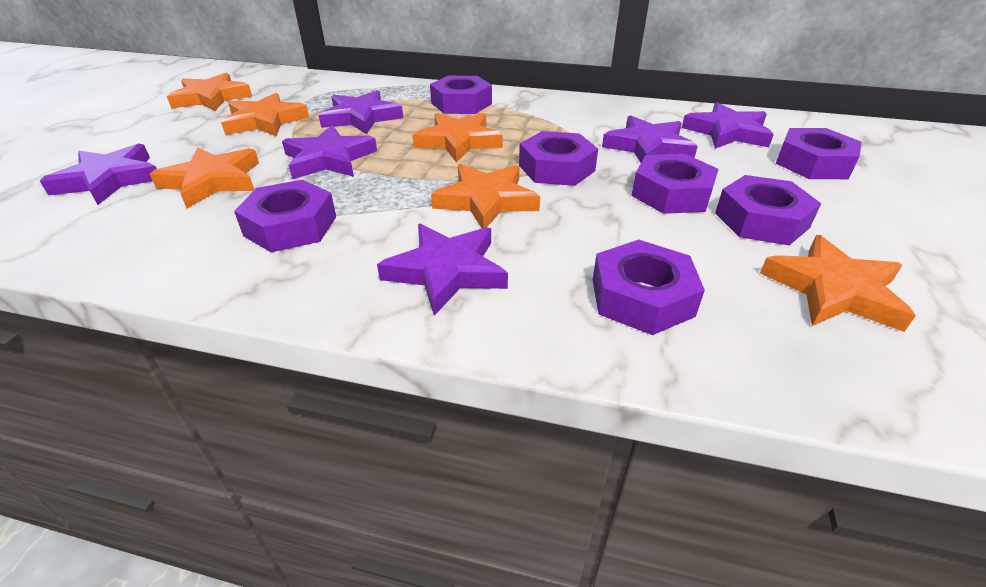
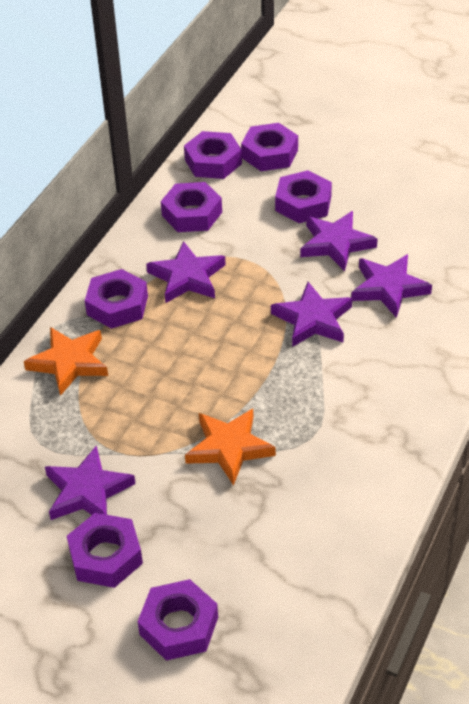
orange star: 6 -> 2
purple star: 6 -> 5

